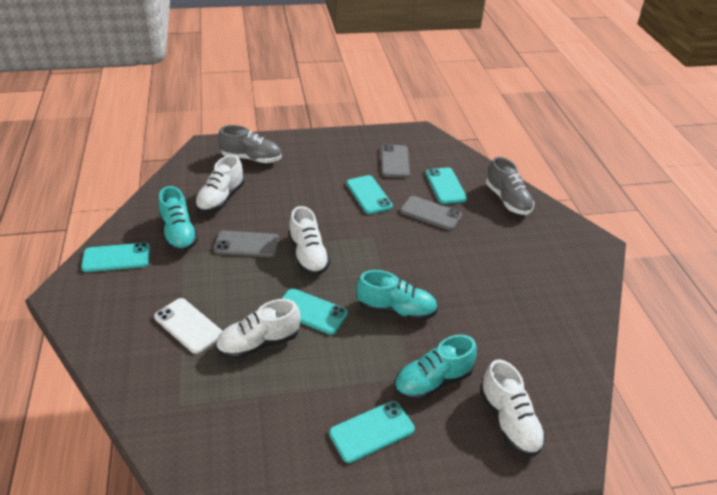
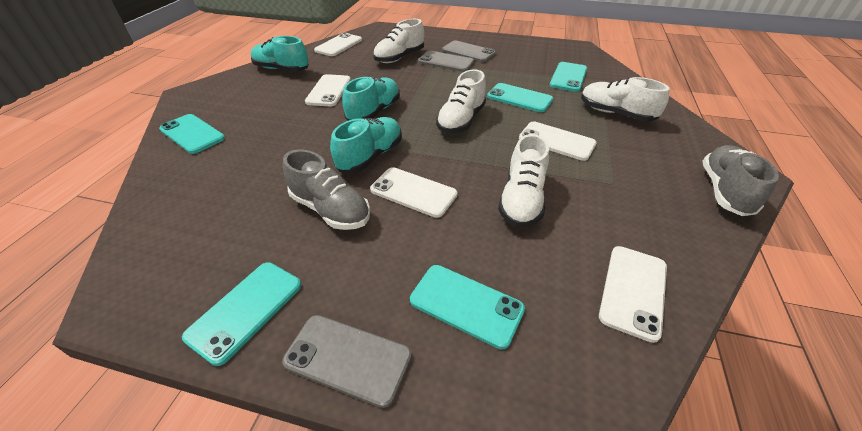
white phone: 1 -> 5

